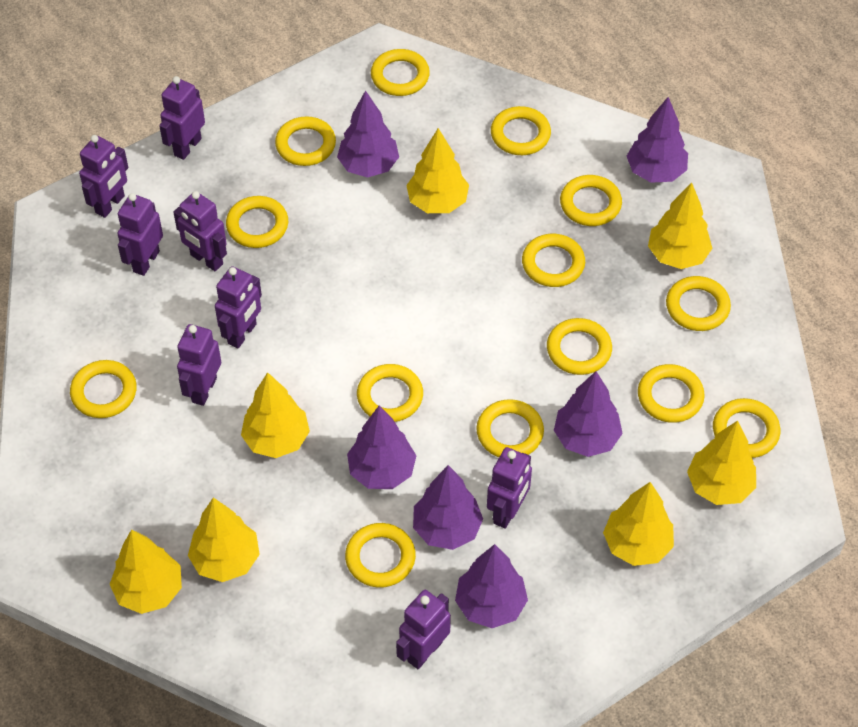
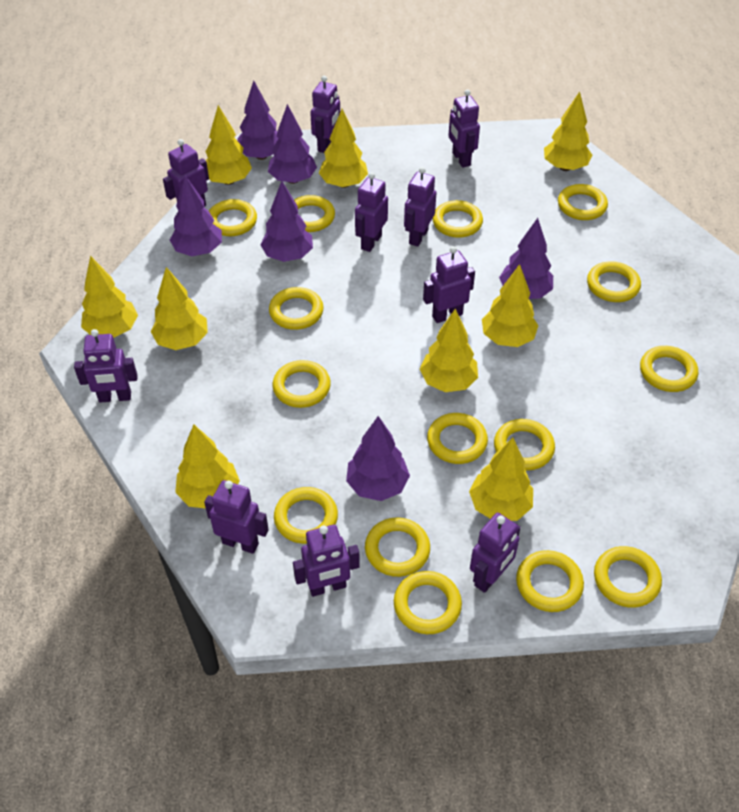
purple robot: 8 -> 10
yellow ring: 14 -> 15
yellow tree: 7 -> 9

